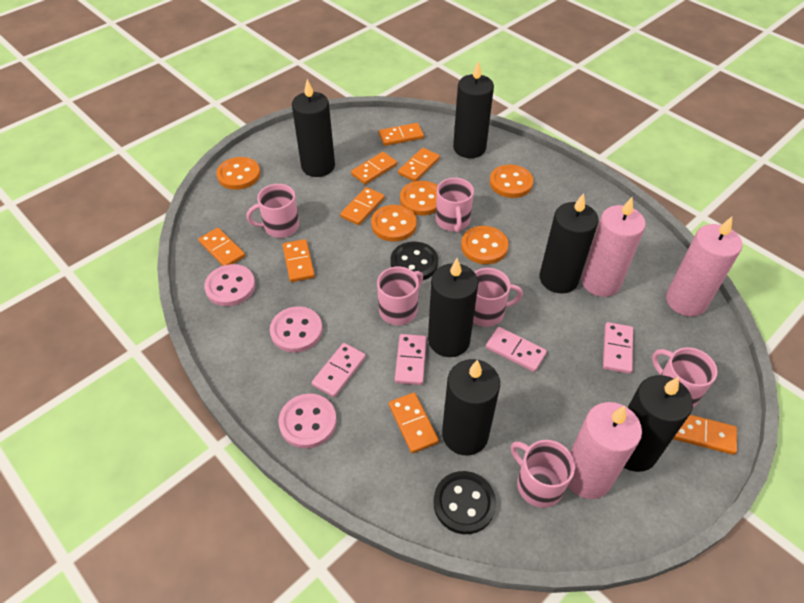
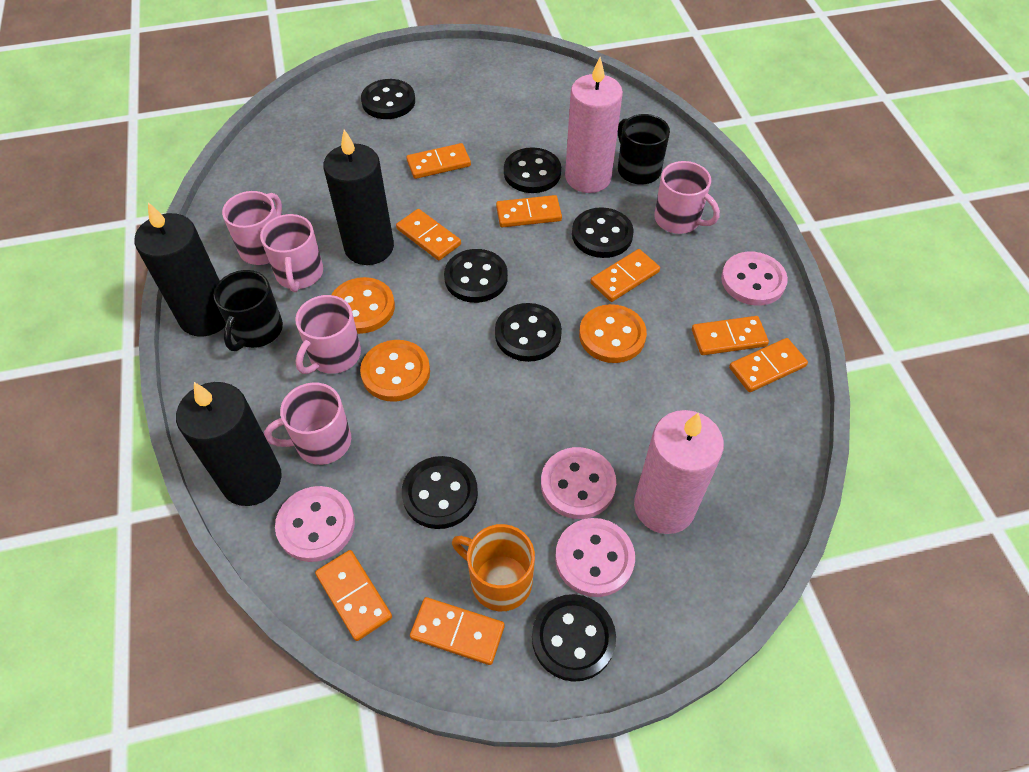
black button: 2 -> 7
black candle: 6 -> 3
black mug: 0 -> 2
orange button: 5 -> 3
orange mug: 0 -> 1
pink button: 3 -> 4
pink candle: 3 -> 2
pink domino: 4 -> 0
pink mug: 6 -> 5

